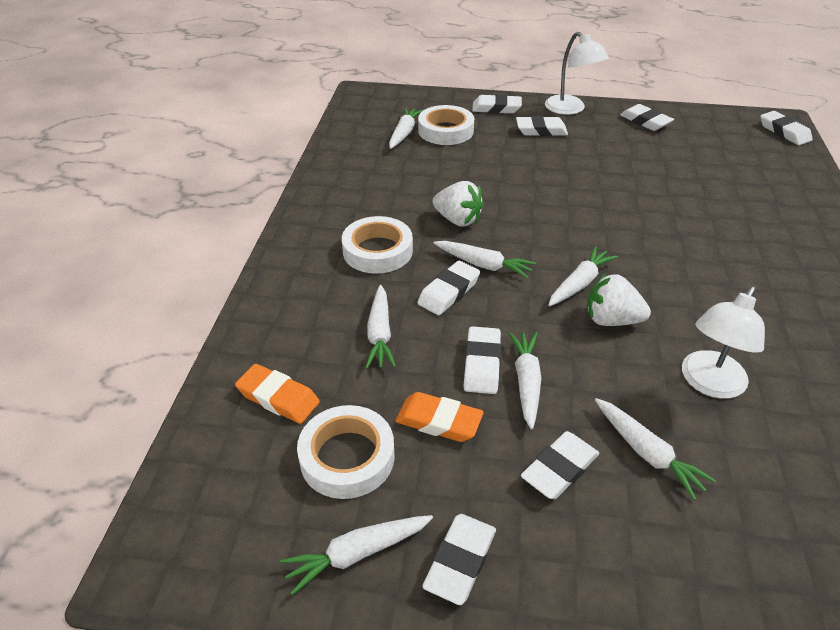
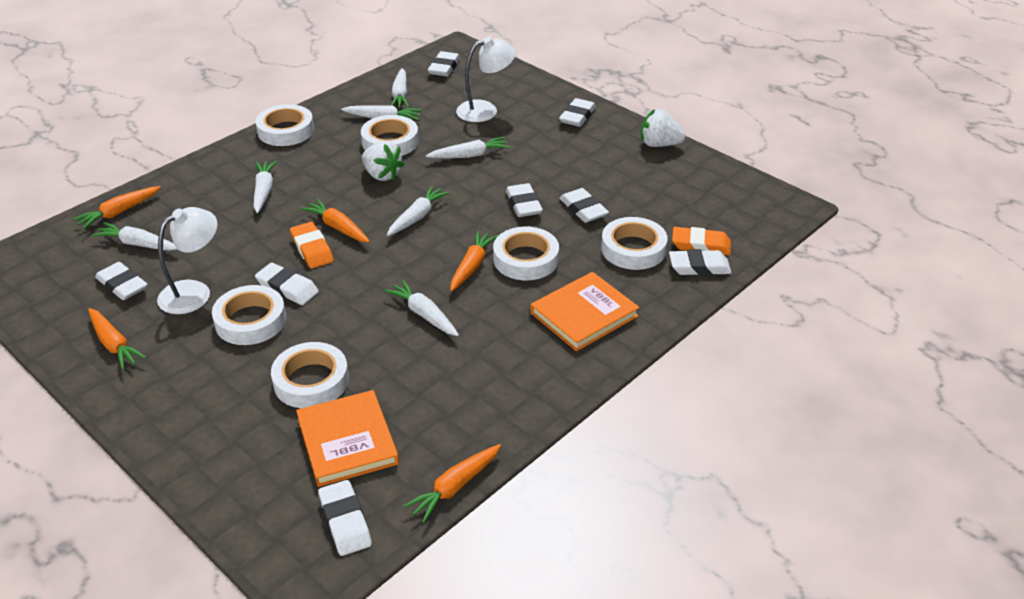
orange book: 0 -> 2
orange carrot: 0 -> 5
white tape: 3 -> 6

